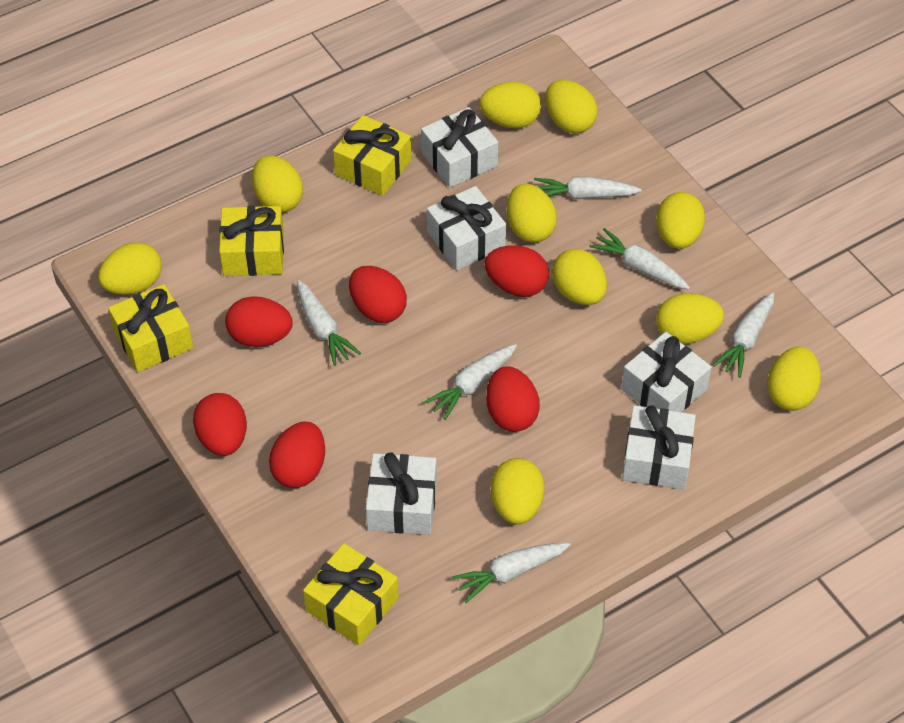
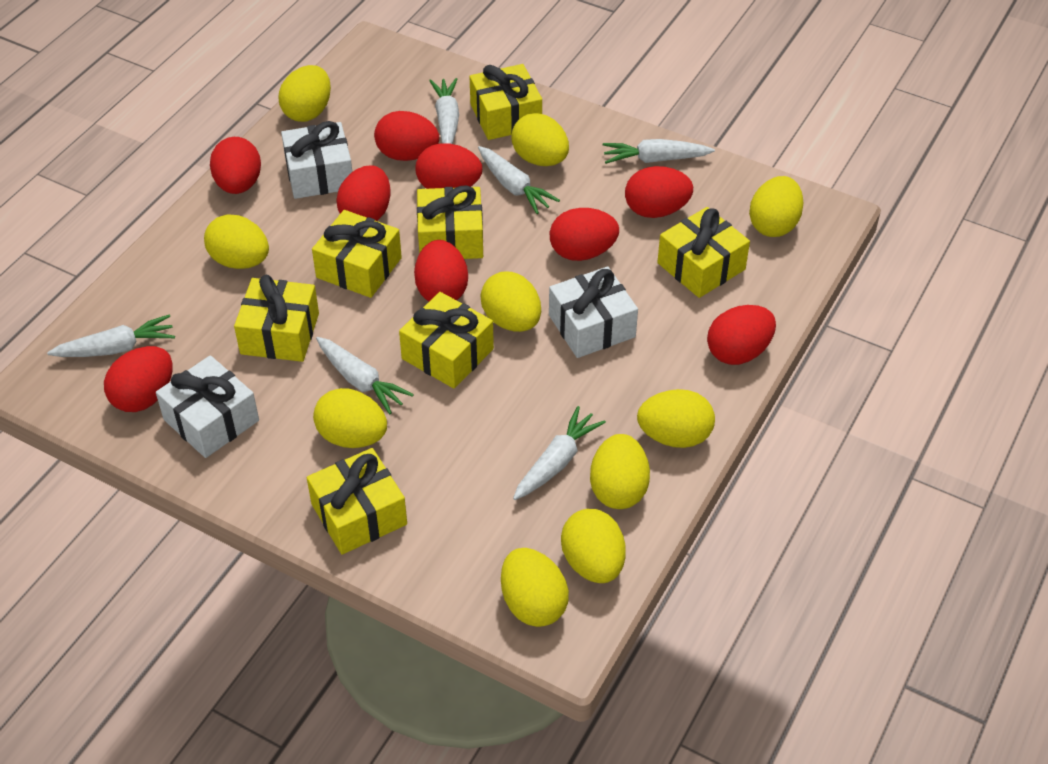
red egg: 6 -> 9
white gift: 5 -> 3
yellow gift: 4 -> 7

